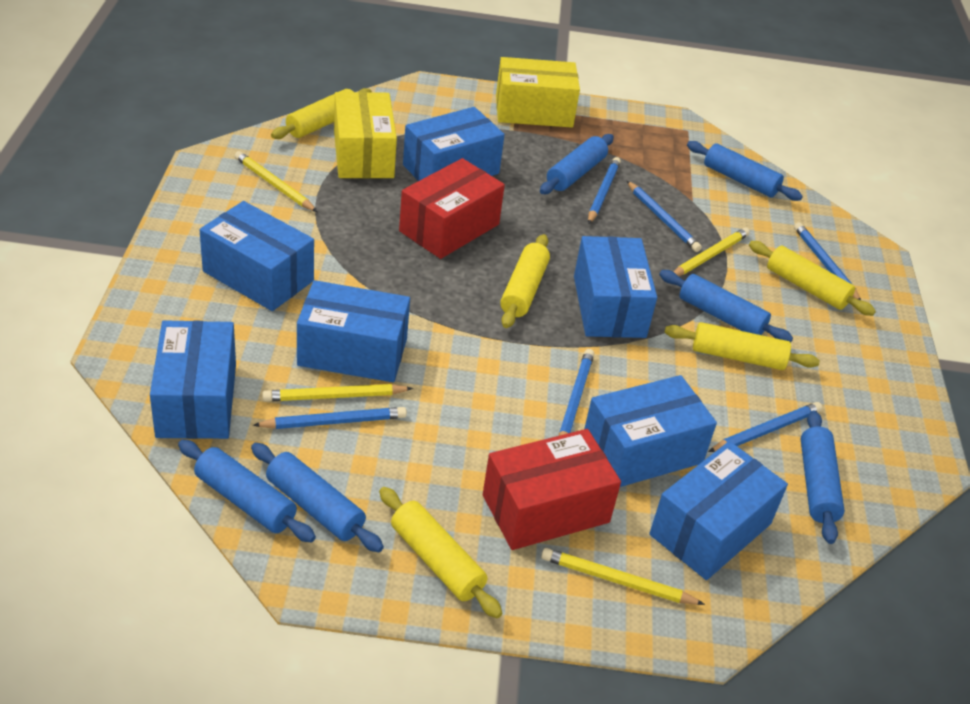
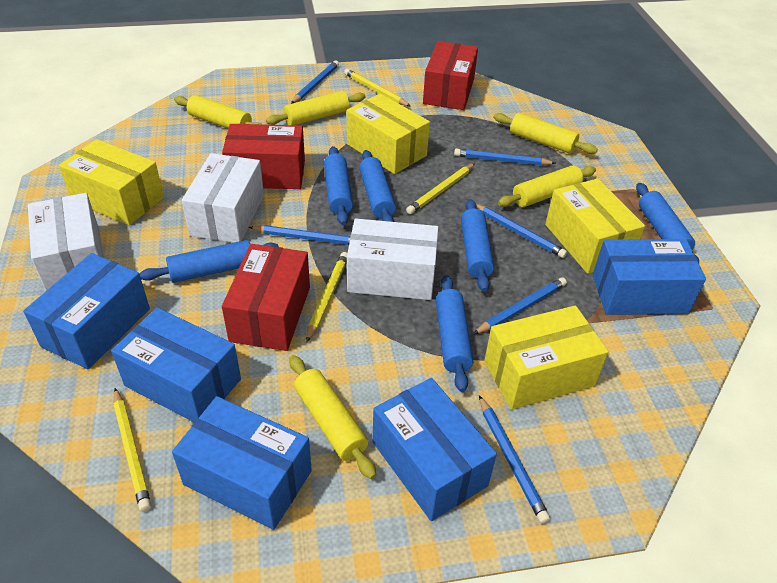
blue box: 7 -> 5
red box: 2 -> 3
white box: 0 -> 3
yellow box: 2 -> 4

